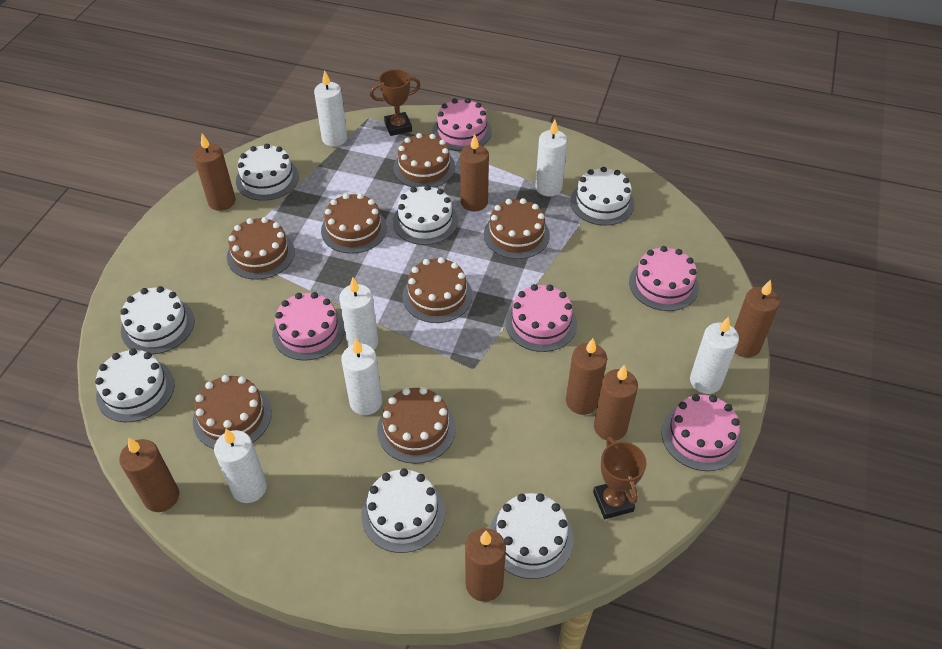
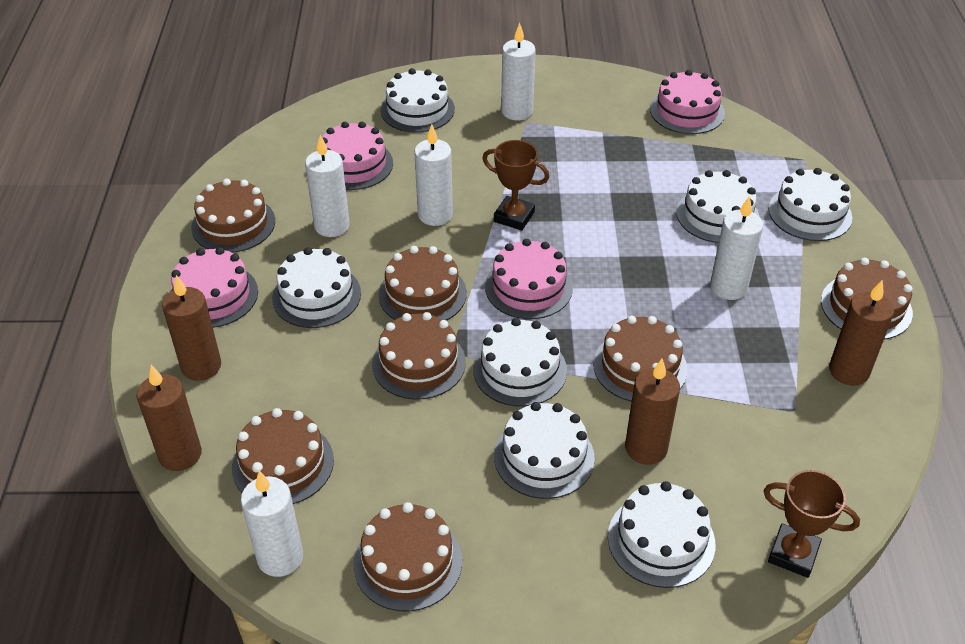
brown candle: 7 -> 4
pink cake: 5 -> 4
white candle: 6 -> 5

